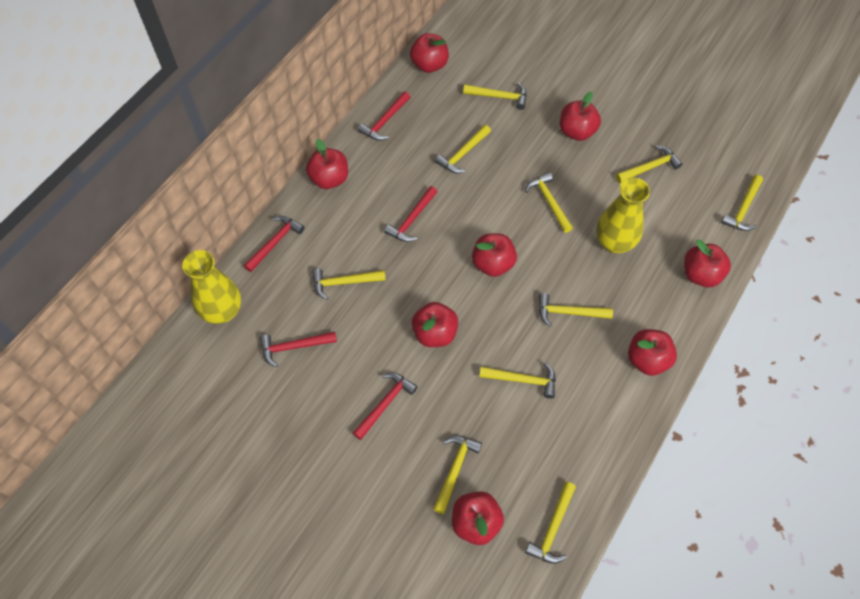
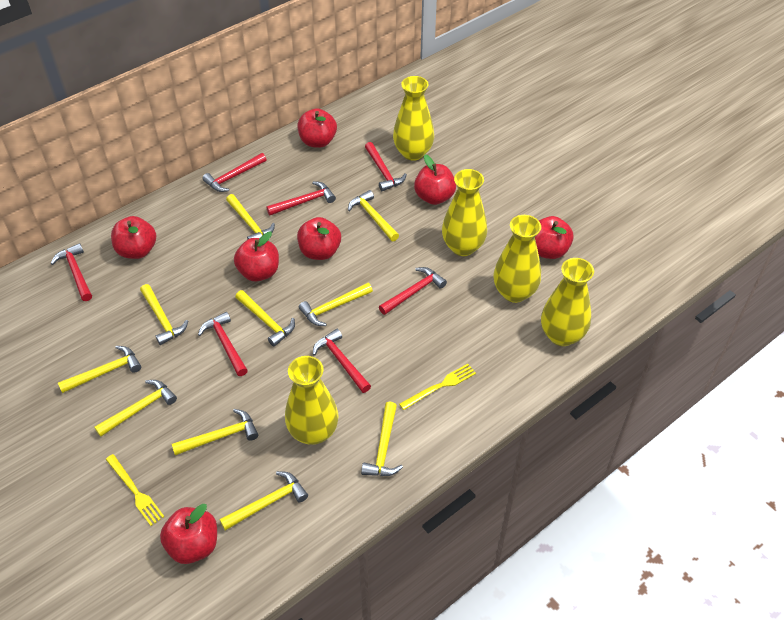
red apple: 8 -> 7
red hammer: 5 -> 7
yellow fork: 0 -> 2
yellow vase: 2 -> 5

